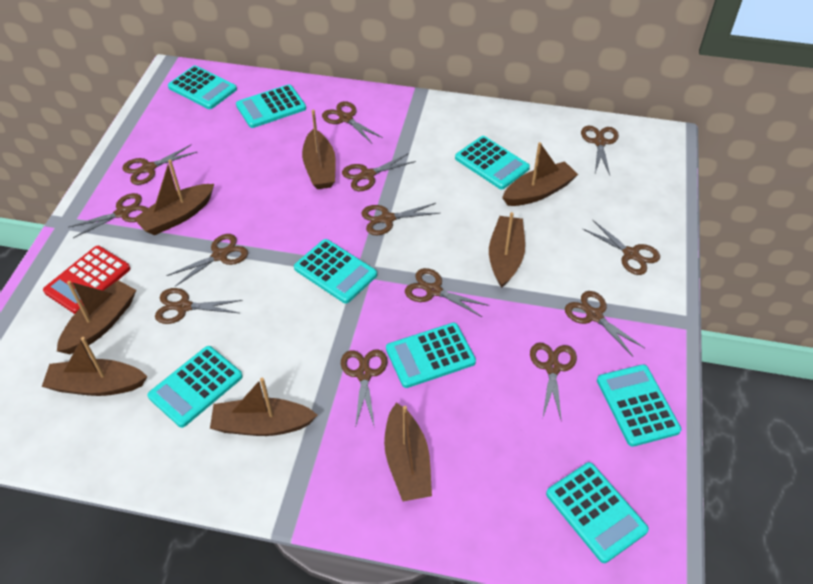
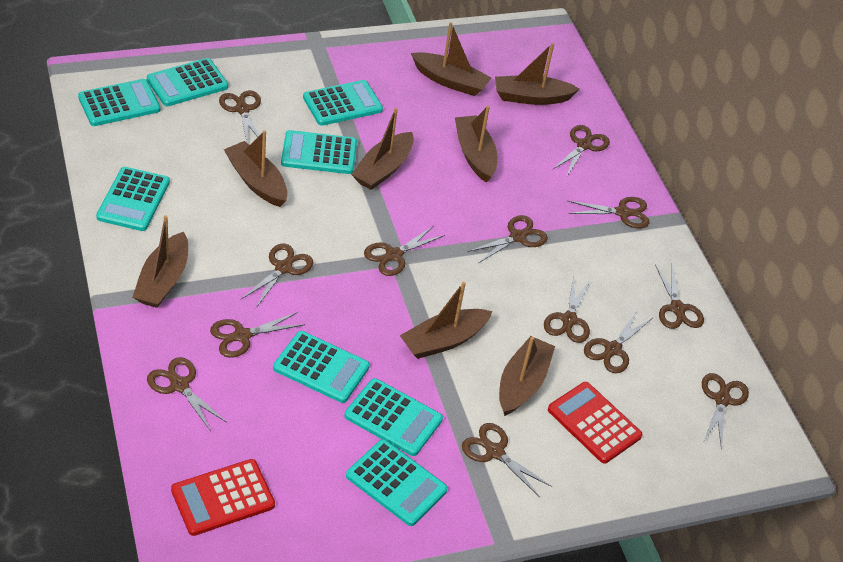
red calculator: 1 -> 2

